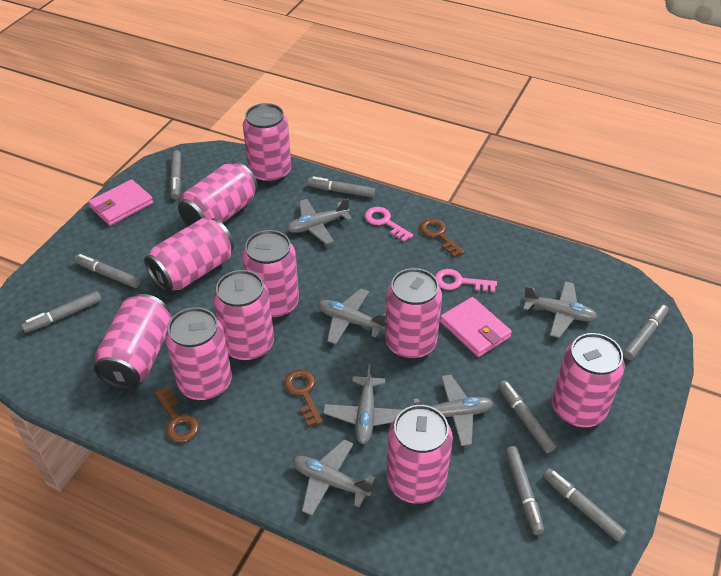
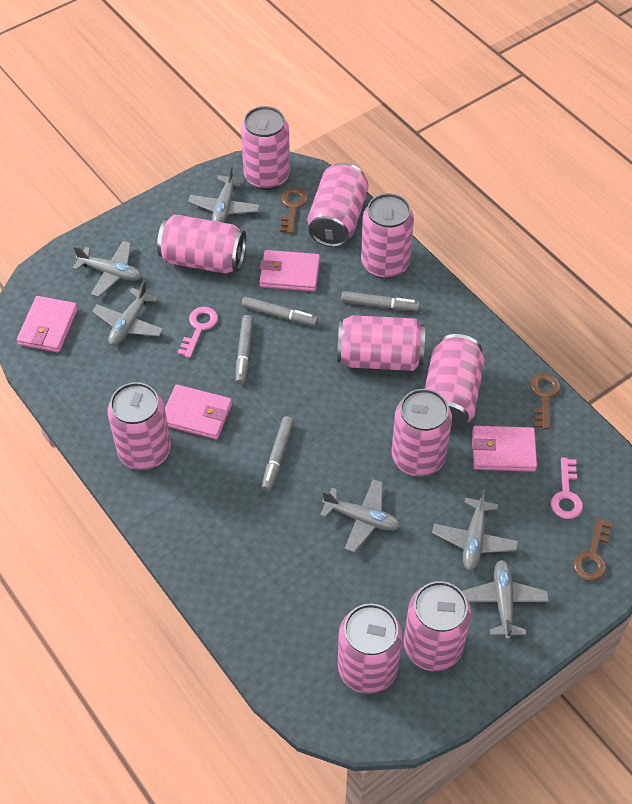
grey marker: 8 -> 4
pink wallet: 2 -> 4

